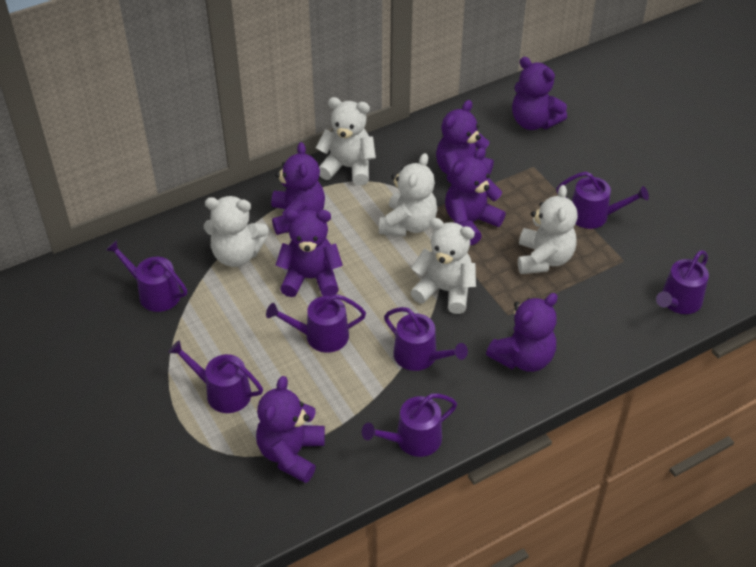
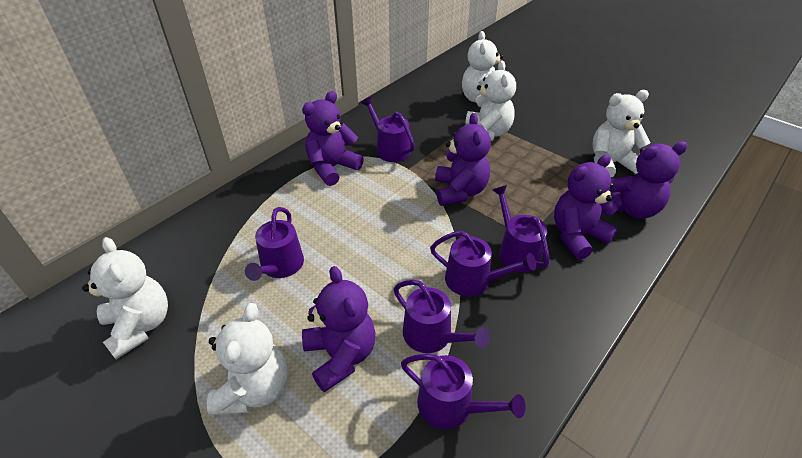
purple teddy bear: 7 -> 5
purple watering can: 7 -> 6

